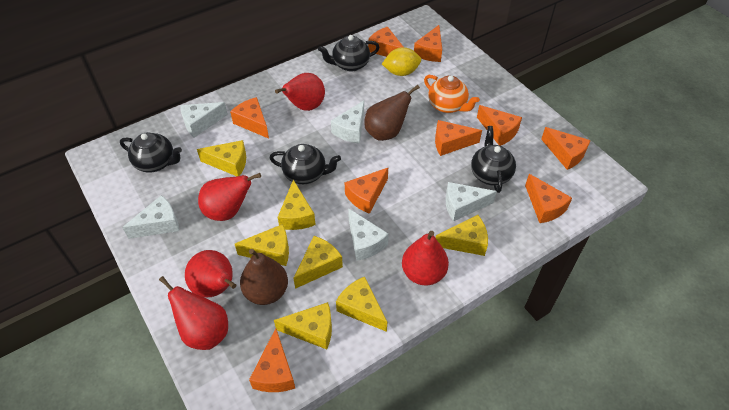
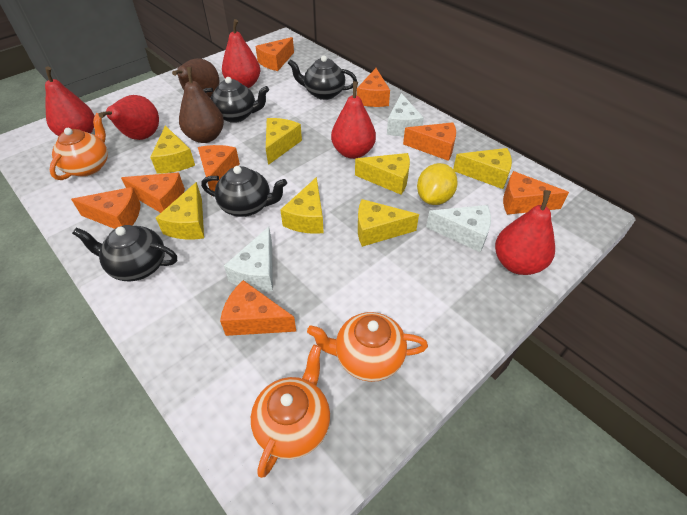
orange cheese: 9 -> 8
orange teapot: 1 -> 3
white cheese: 5 -> 3

